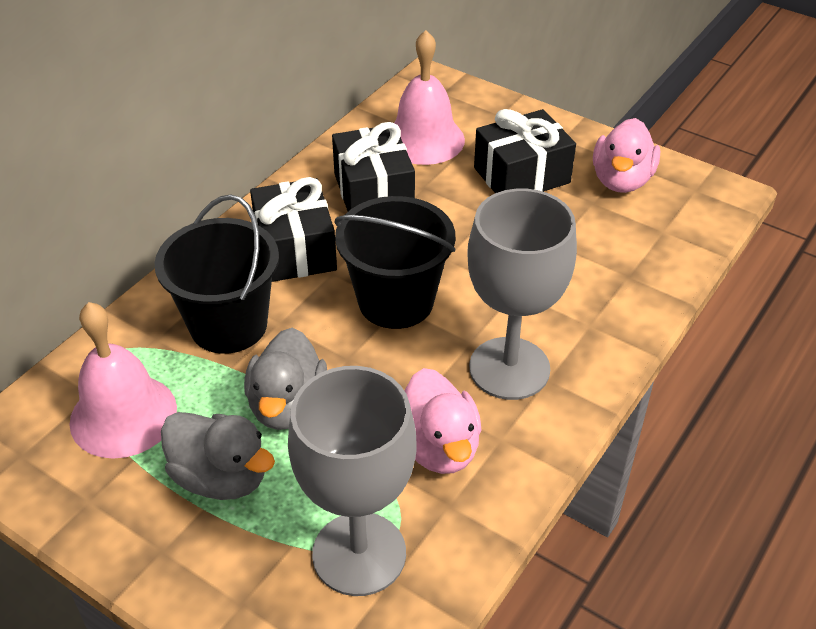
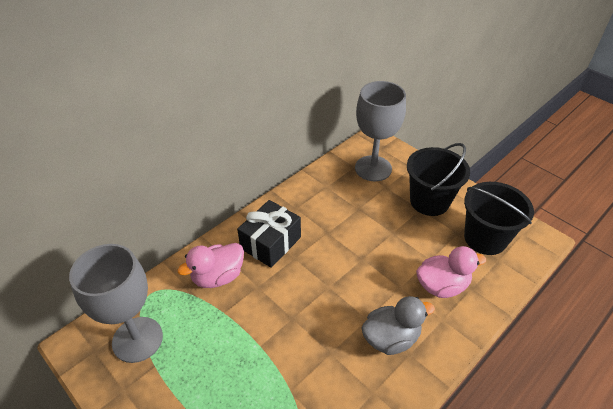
black gift: 3 -> 1
grey duck: 2 -> 1
pink bell: 2 -> 0

